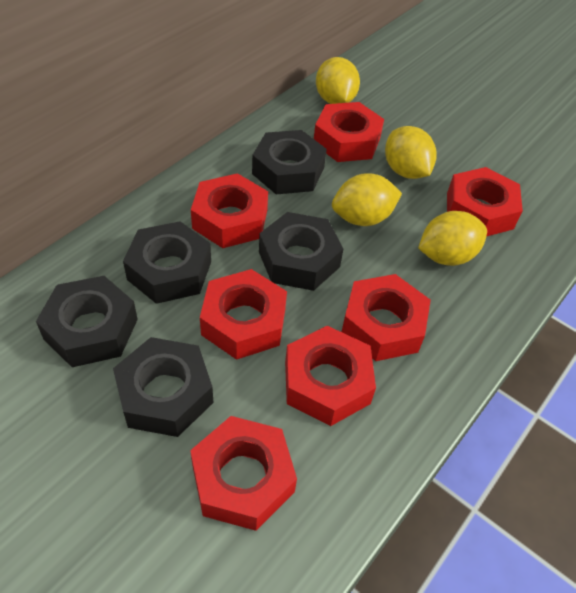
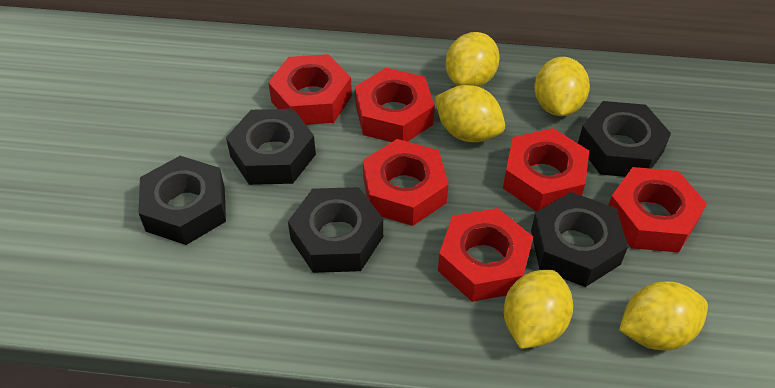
red nut: 7 -> 6
yellow lemon: 4 -> 5

